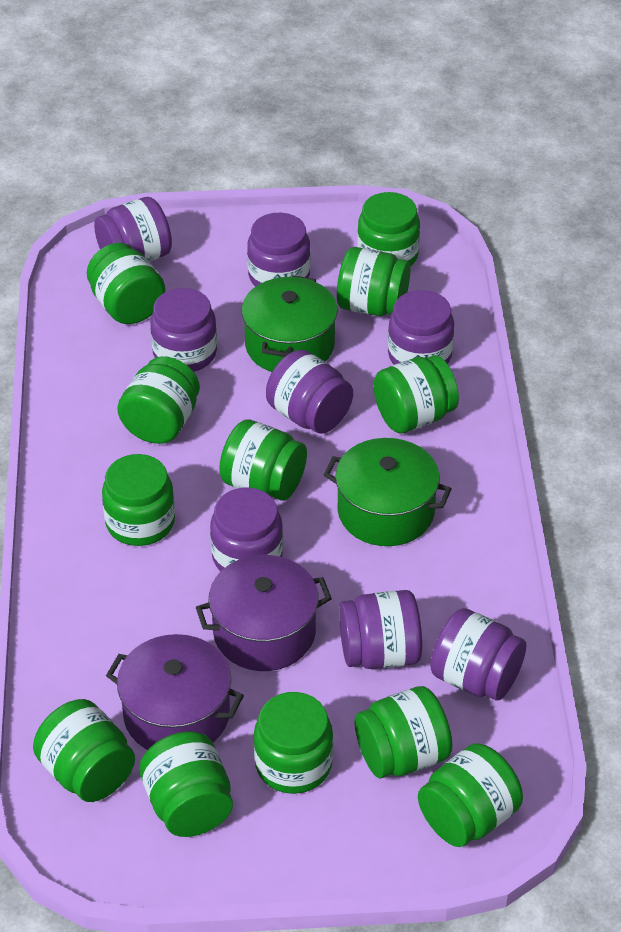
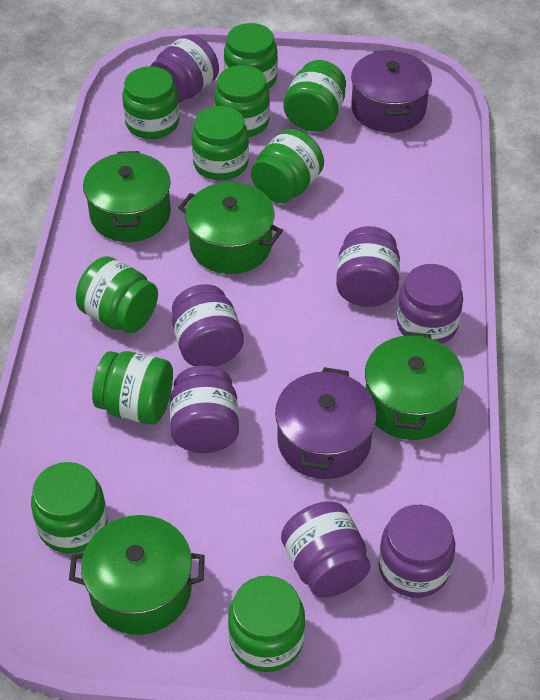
green jar: 12 -> 10
green pot: 2 -> 4
purple jar: 8 -> 7

